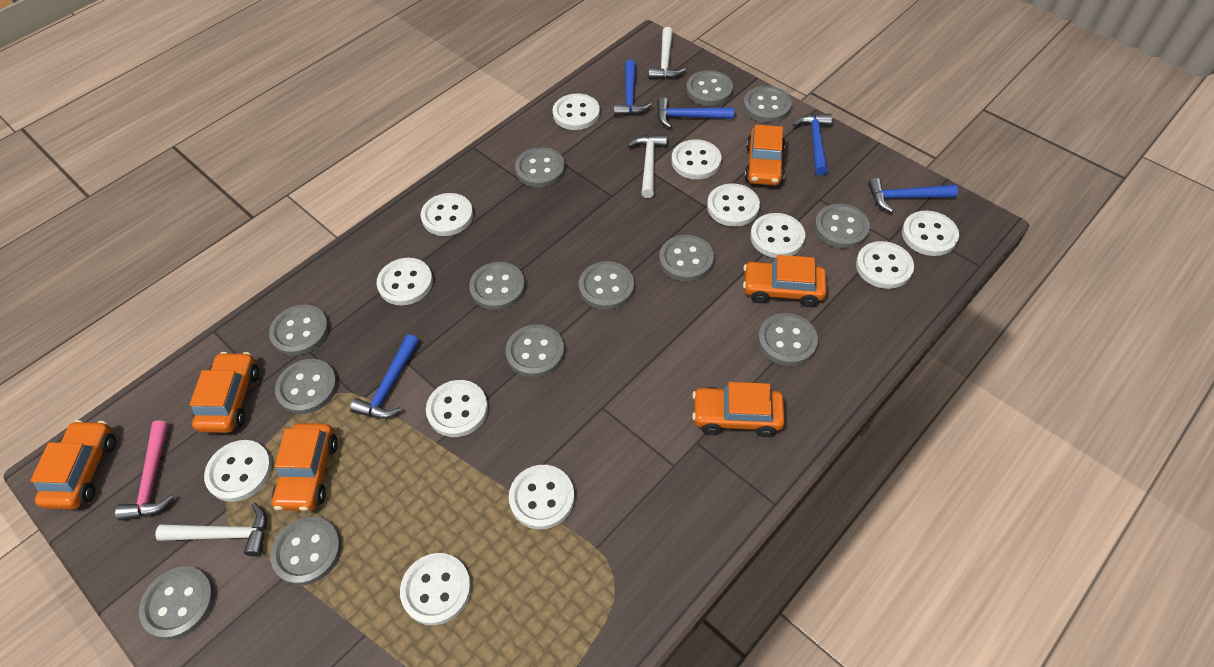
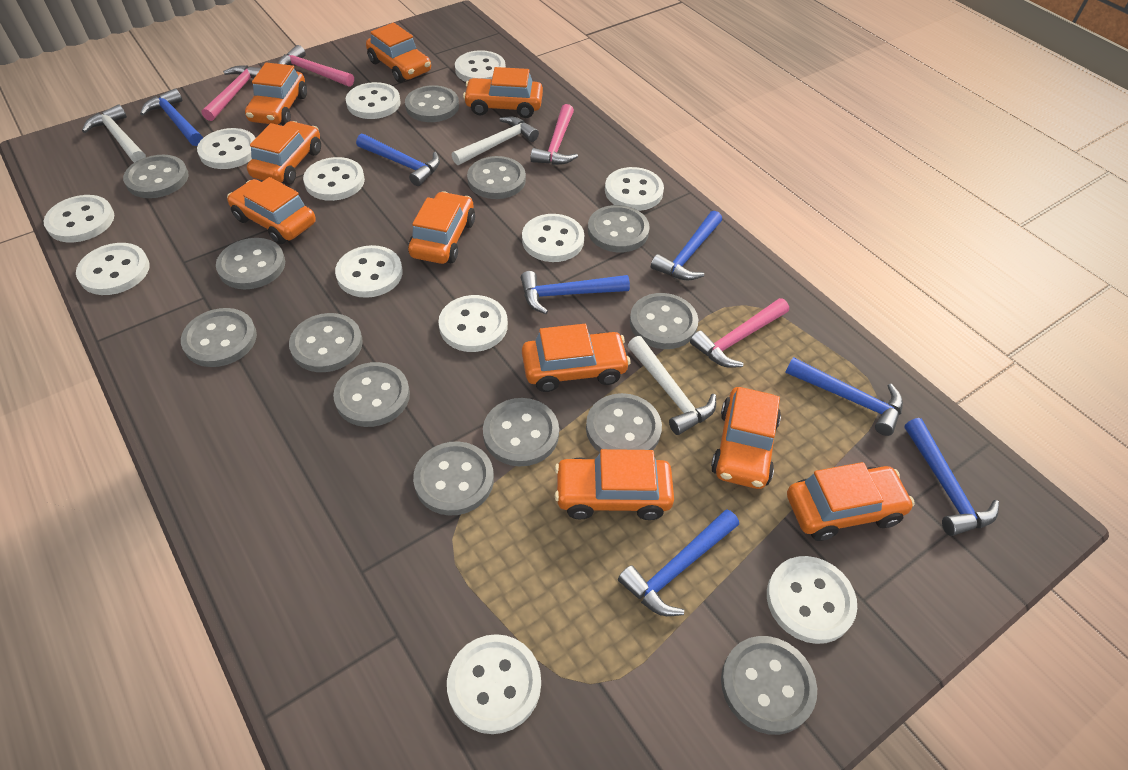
blue hammer: 5 -> 7
orange car: 6 -> 10
pink hammer: 1 -> 4

